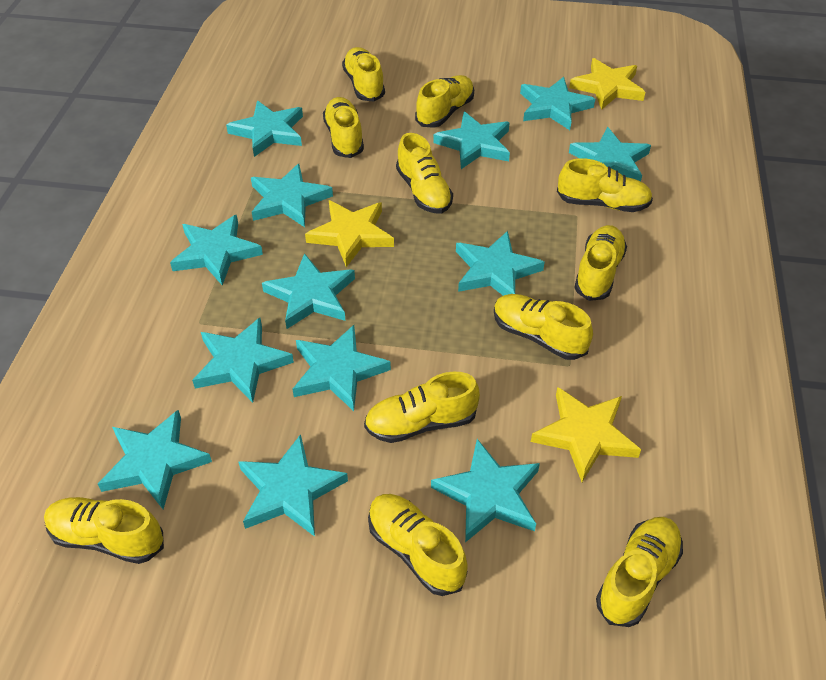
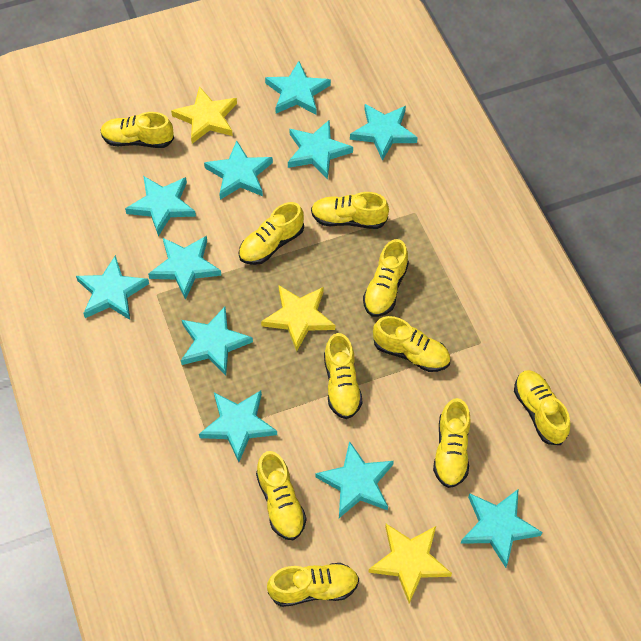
turquoise star: 13 -> 11
yellow shoe: 11 -> 10

